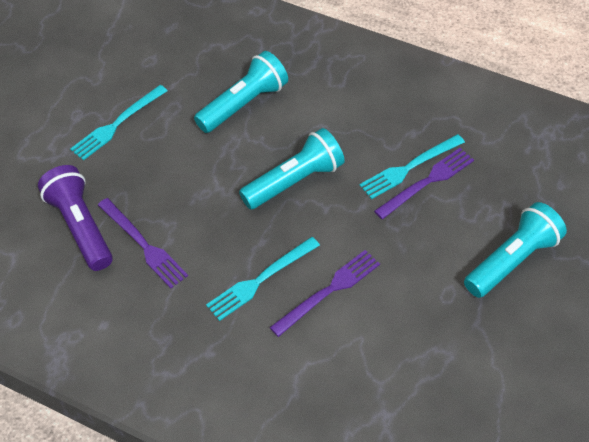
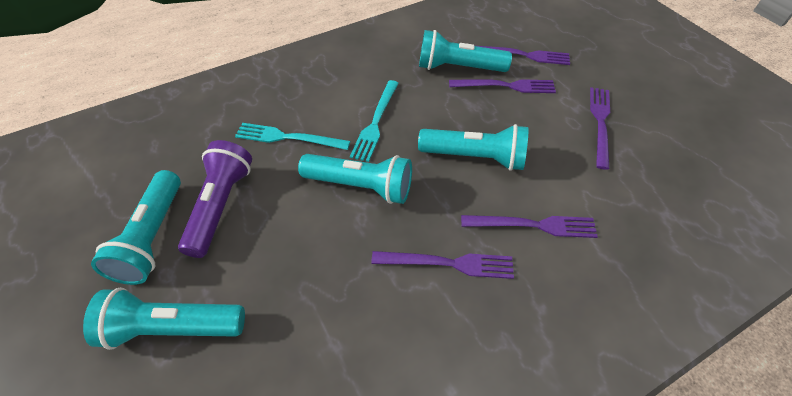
purple fork: 3 -> 5
turquoise flashlight: 3 -> 5
turquoise fork: 3 -> 2

